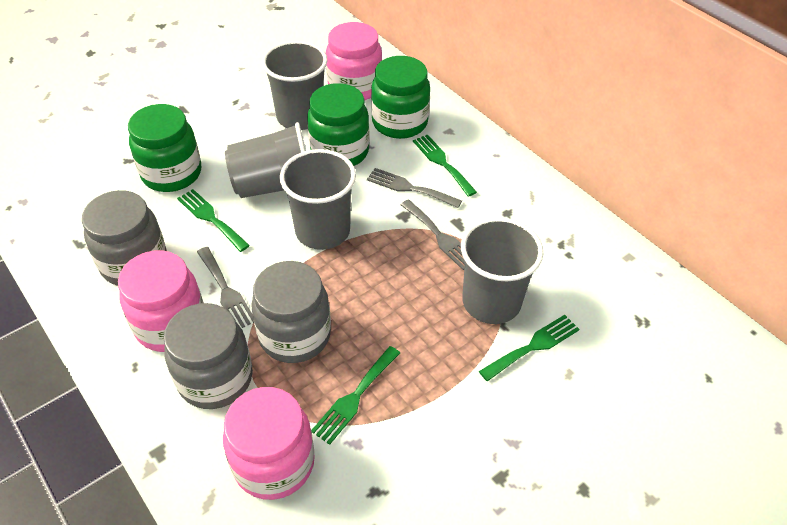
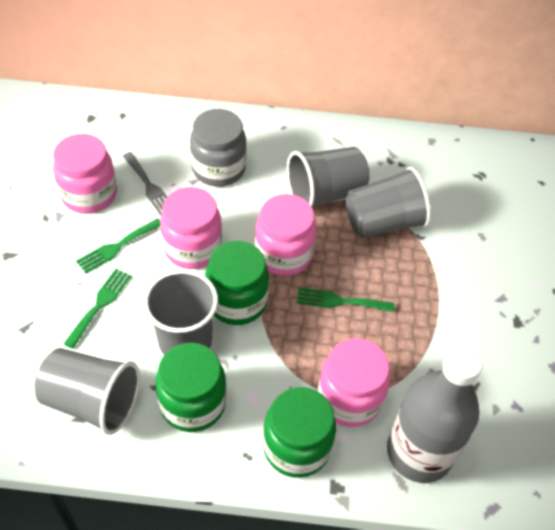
green fork: 4 -> 3
grey bottle: 0 -> 1
grey fork: 3 -> 1
grey jar: 3 -> 1
pink jar: 3 -> 4

